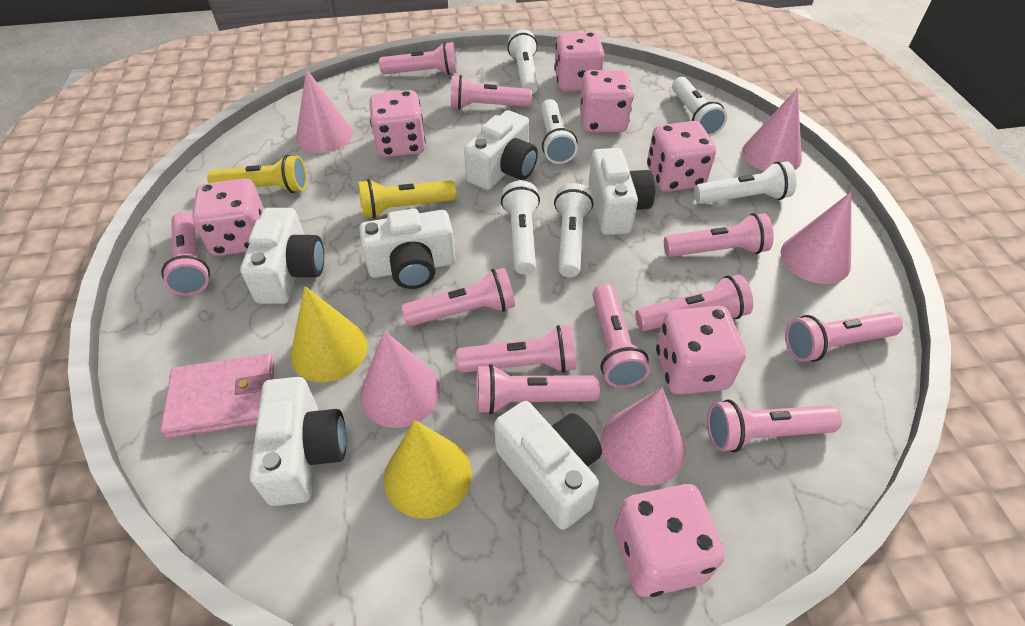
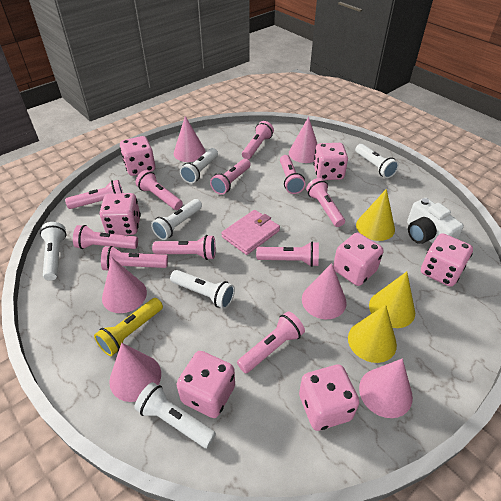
pink cone: 5 -> 6
white camera: 6 -> 1
yellow cone: 2 -> 3
yellow flashlight: 2 -> 1

